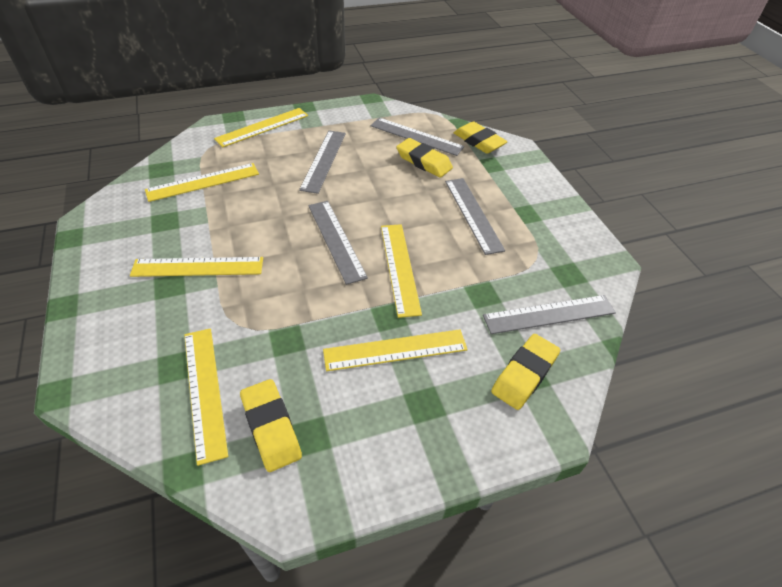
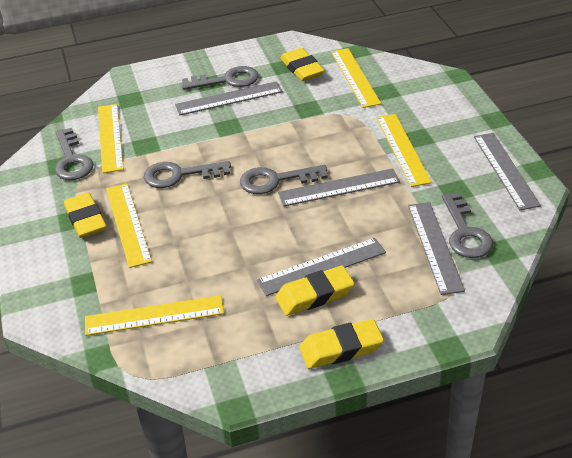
grey key: 0 -> 5
yellow ruler: 6 -> 5

